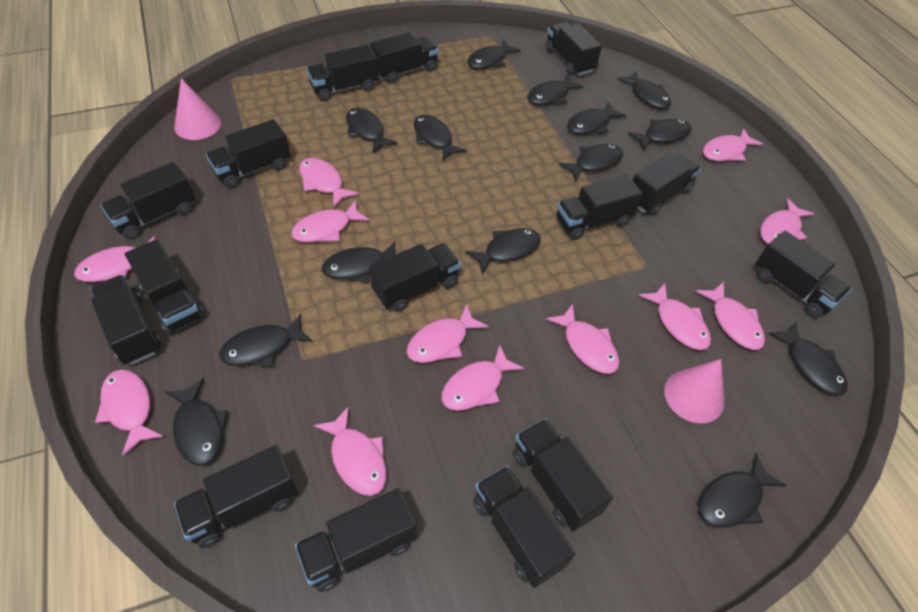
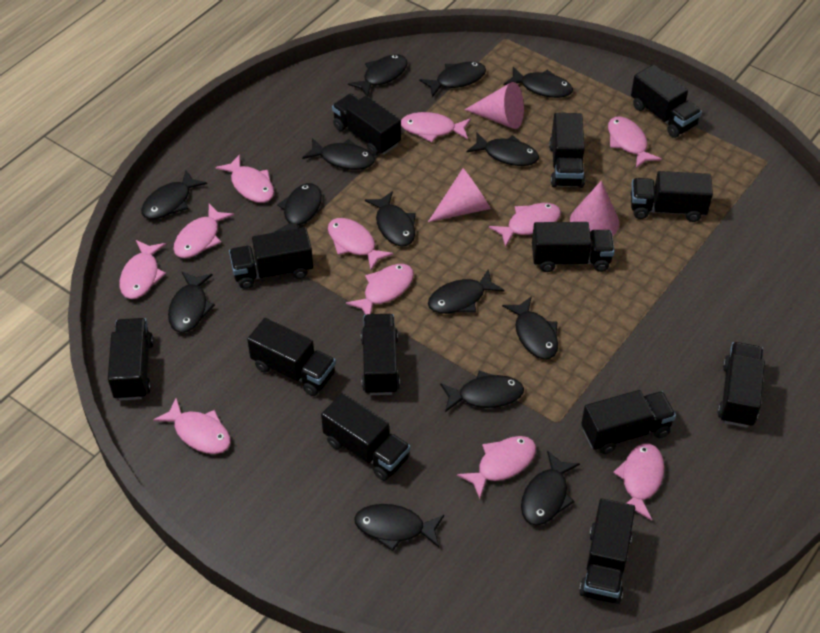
black truck: 15 -> 13
pink cone: 2 -> 3
pink fish: 12 -> 11

